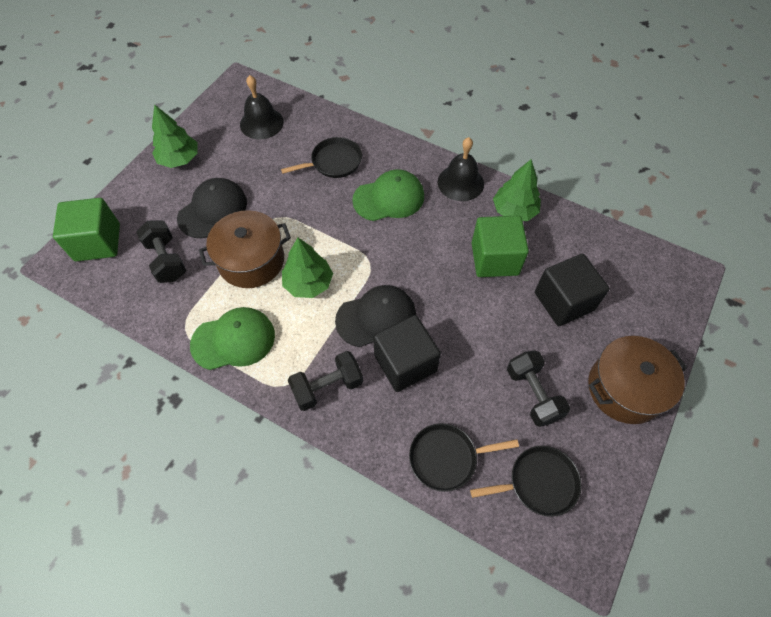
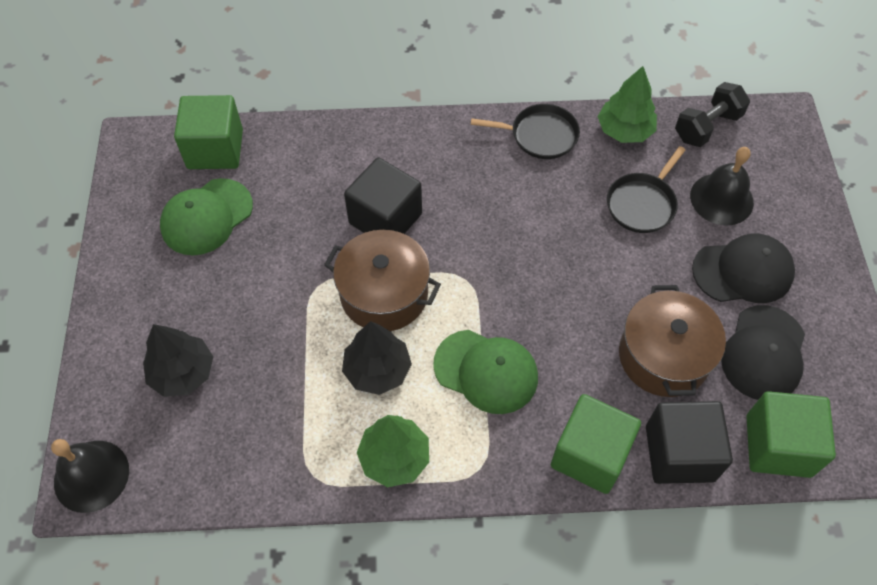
black dumbbell: 3 -> 1
black pan: 3 -> 2
black tree: 0 -> 2
green cube: 2 -> 3
green tree: 3 -> 2

